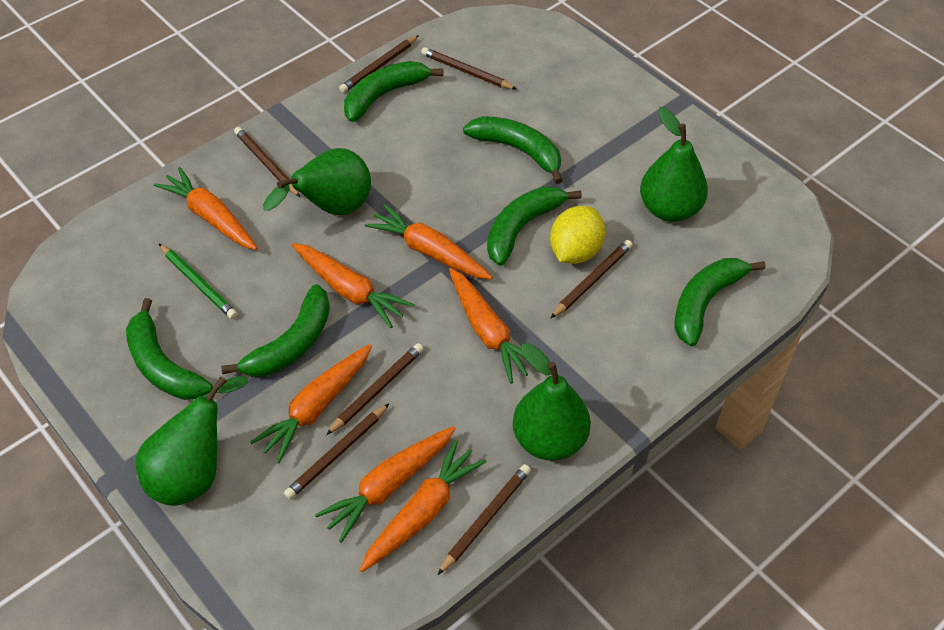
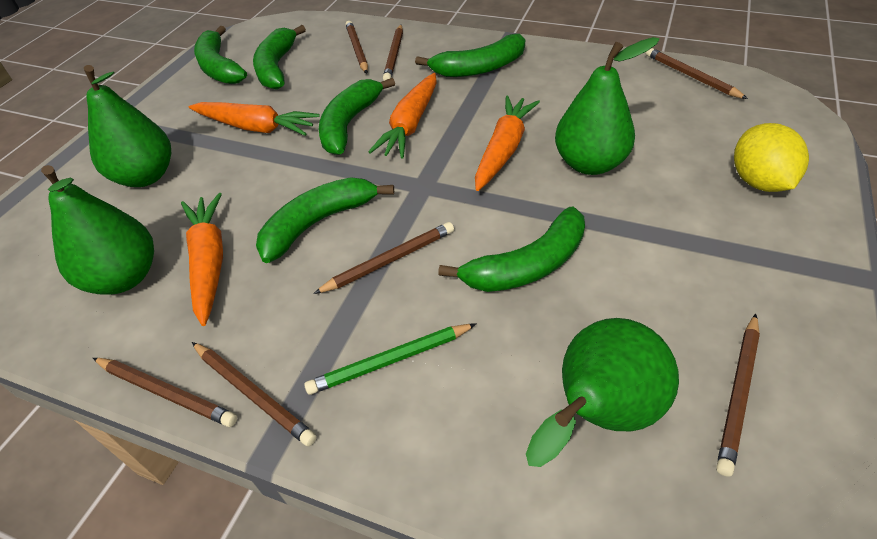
orange carrot: 7 -> 4

